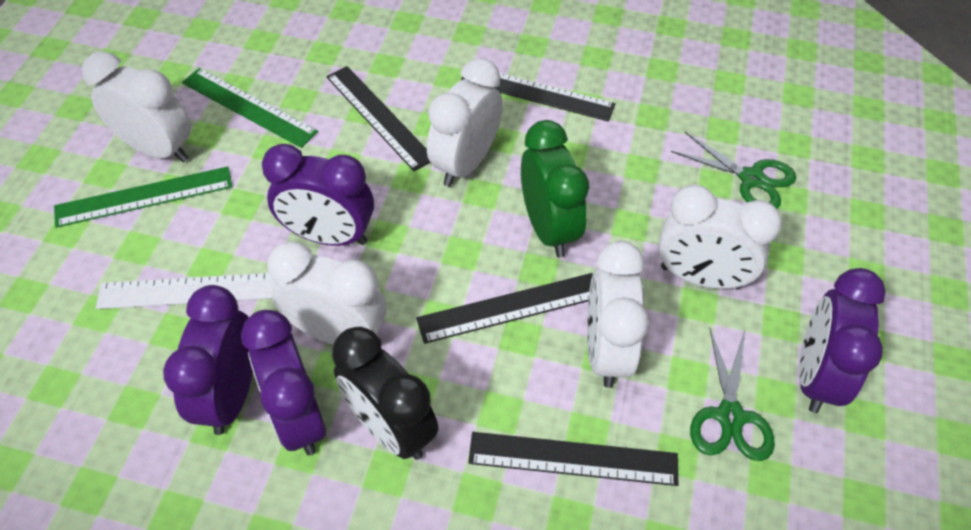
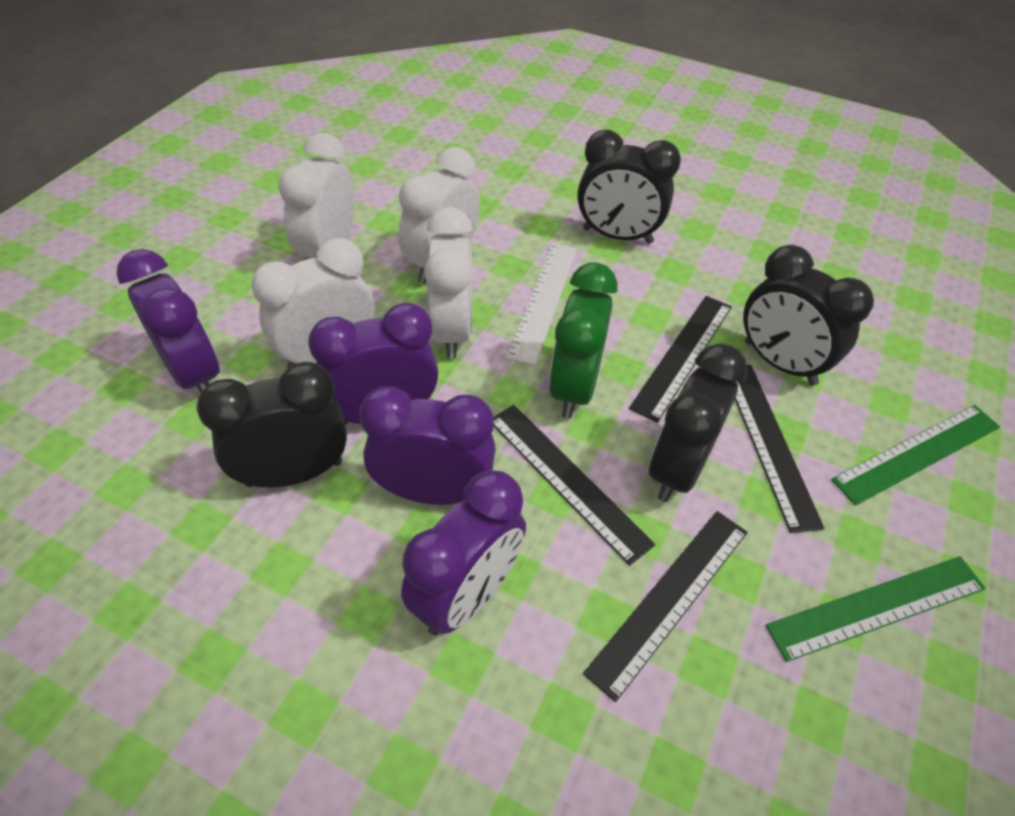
black clock: 1 -> 4
green scissors: 2 -> 0
white clock: 5 -> 4

